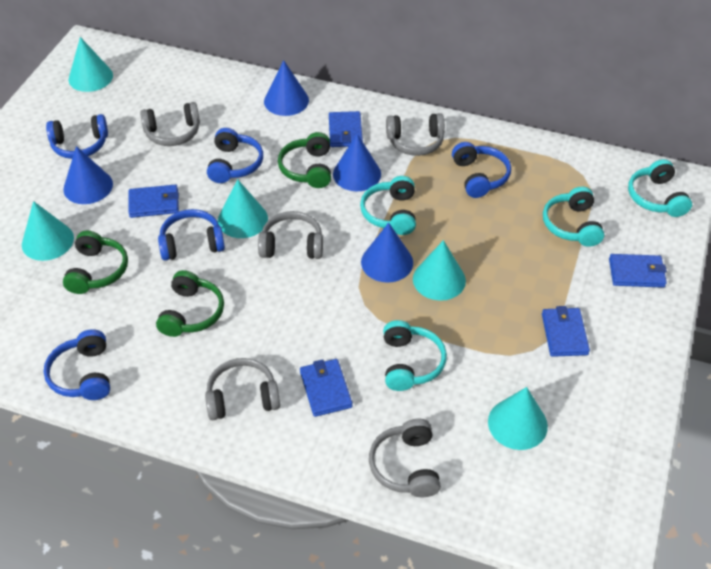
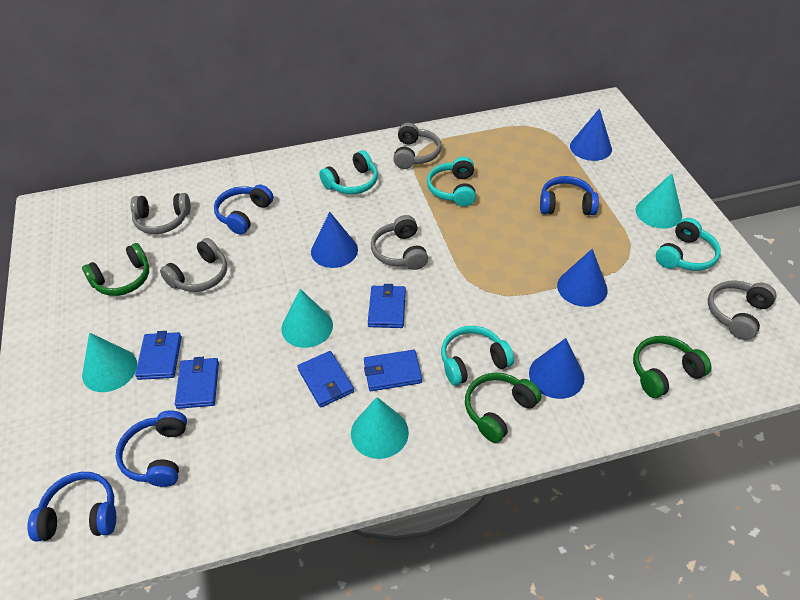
blue headphones: 5 -> 4
turquoise cone: 5 -> 4

